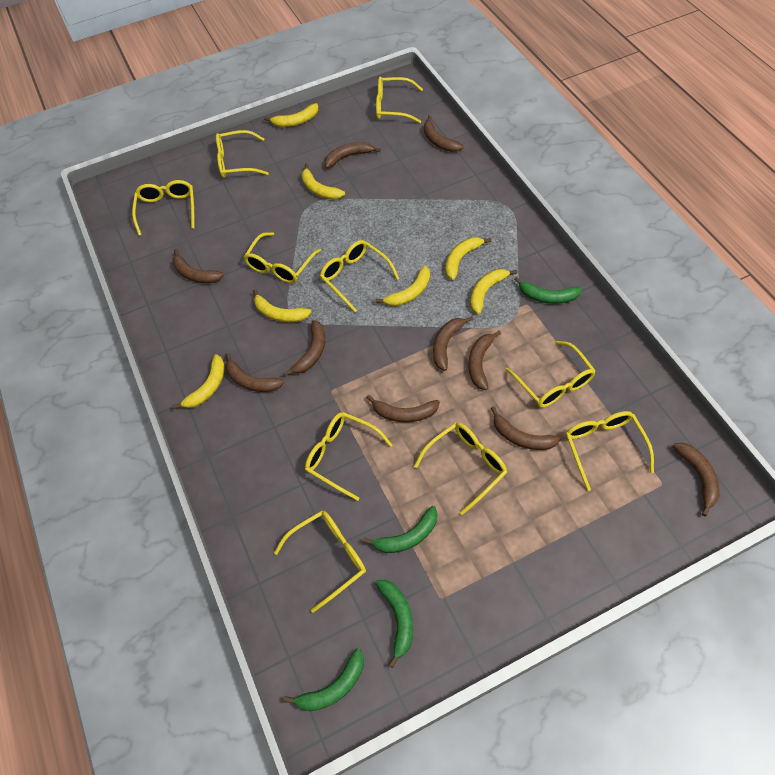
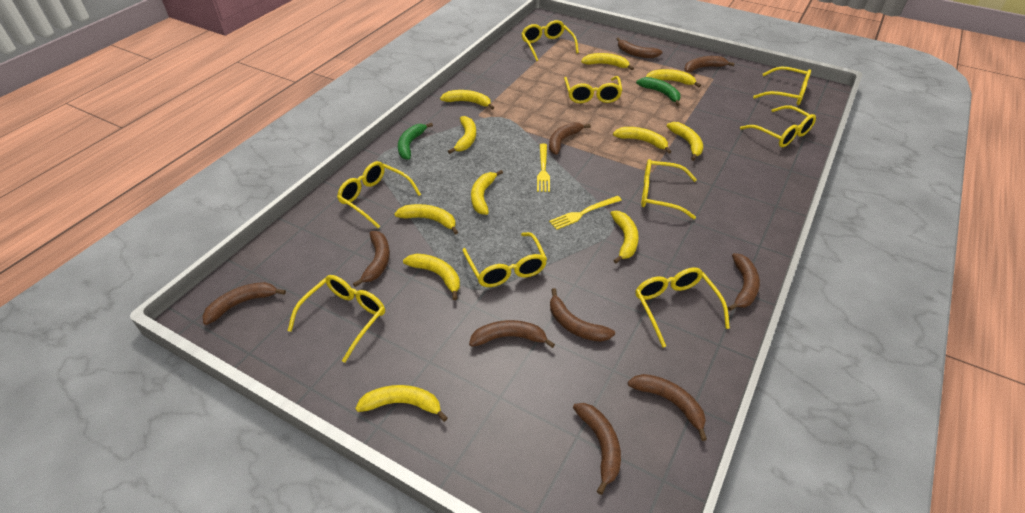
green banana: 4 -> 2
yellow banana: 7 -> 11
yellow fork: 0 -> 2
yellow glasses: 10 -> 9

